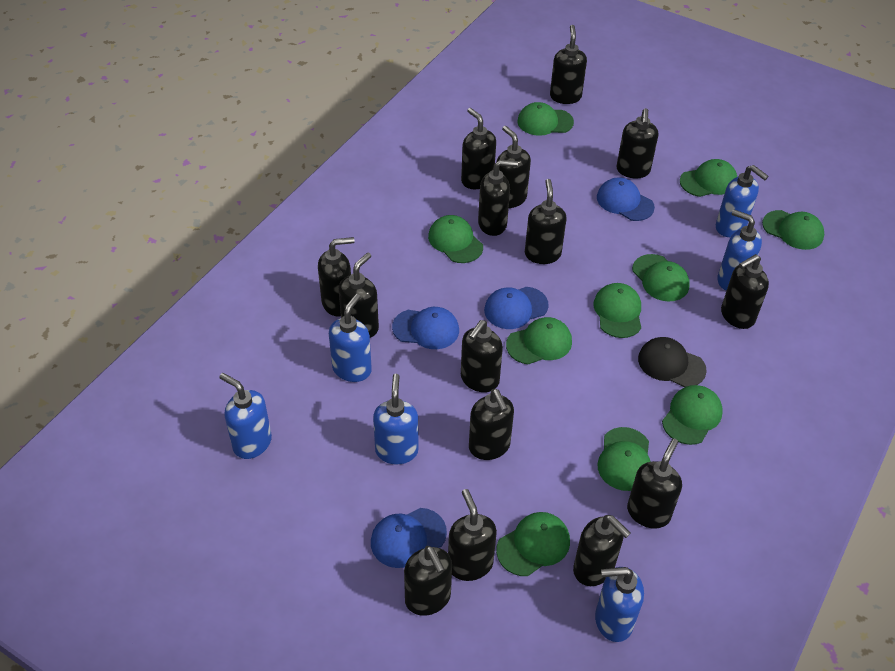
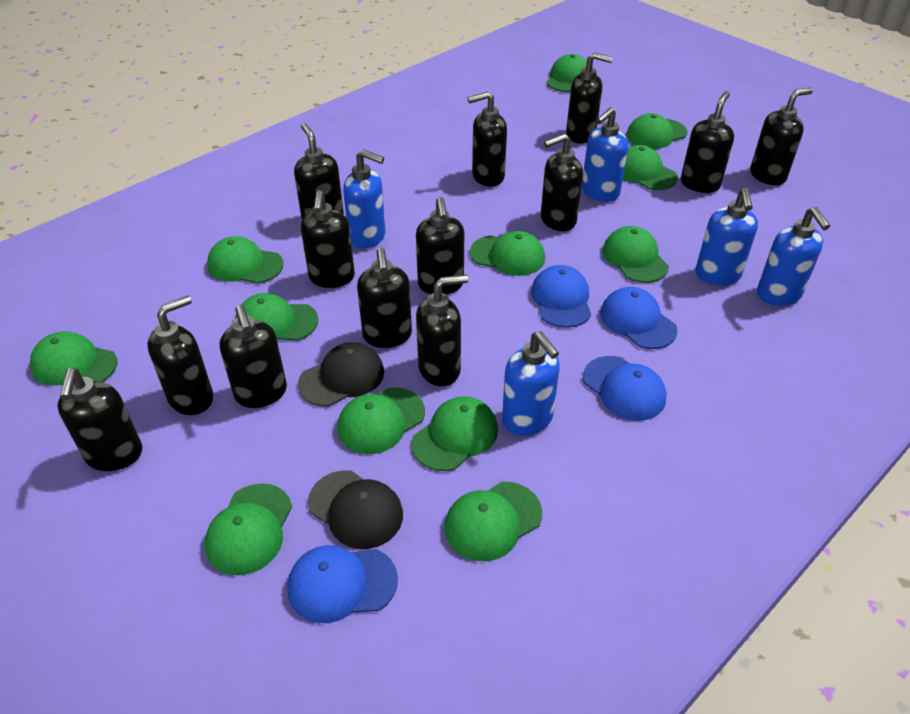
black cap: 1 -> 2
black soap dispenser: 15 -> 13
blue soap dispenser: 6 -> 5
green cap: 10 -> 12

